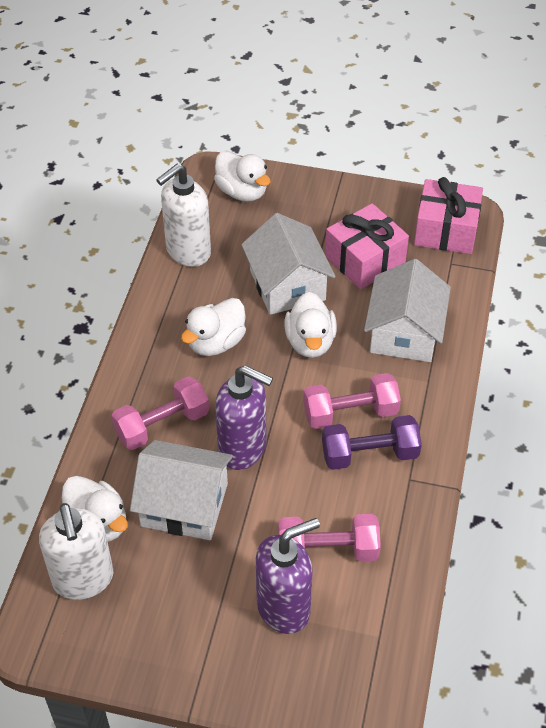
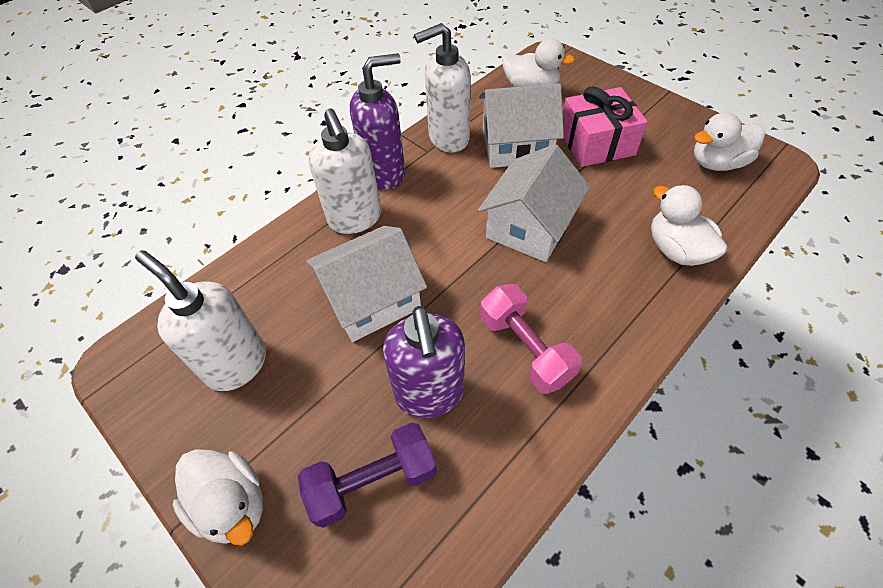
pink dumbbell: 3 -> 1
pink gift: 2 -> 1
white soap dispenser: 2 -> 3

